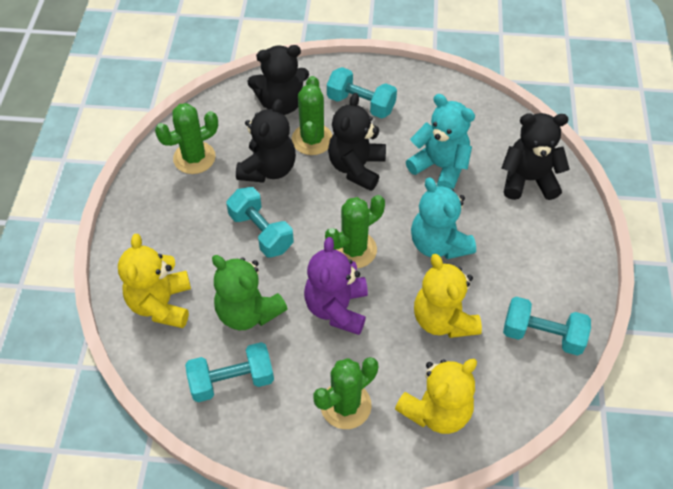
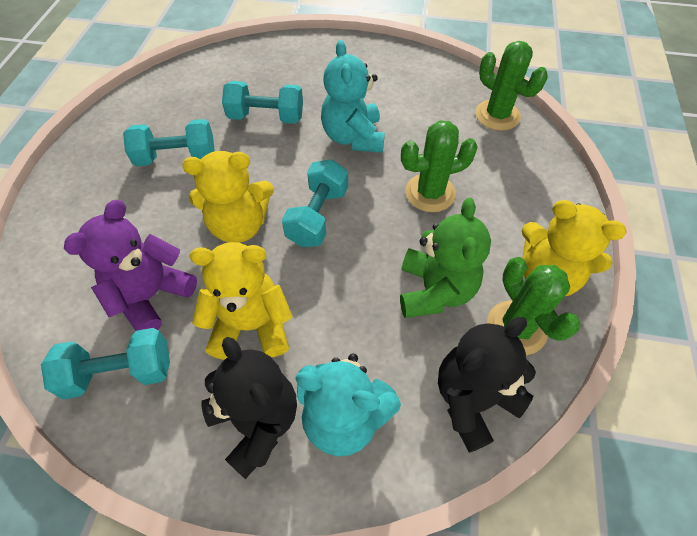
black teddy bear: 4 -> 2
green cactus: 4 -> 3

